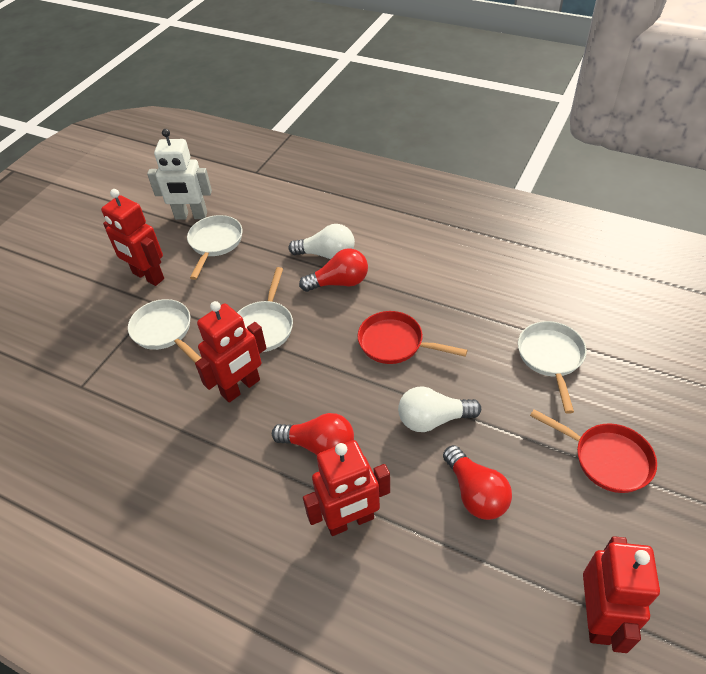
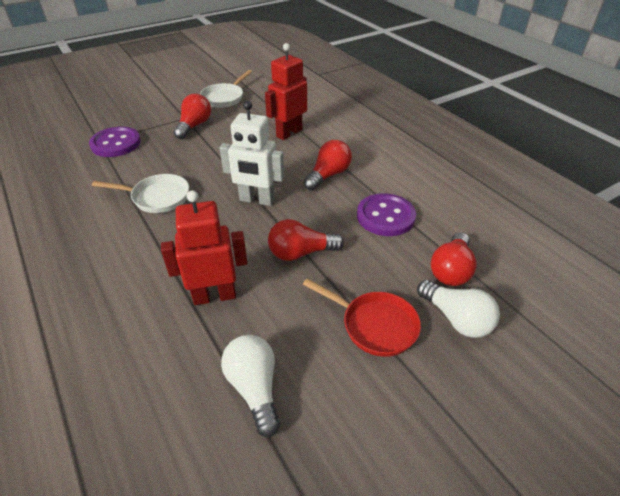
purple button: 0 -> 2
red light bulb: 3 -> 4
red pan: 2 -> 1
red robot: 4 -> 2
white pan: 4 -> 2

